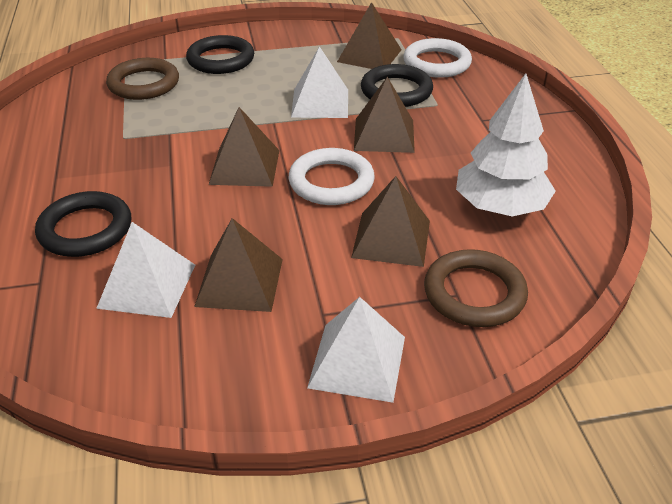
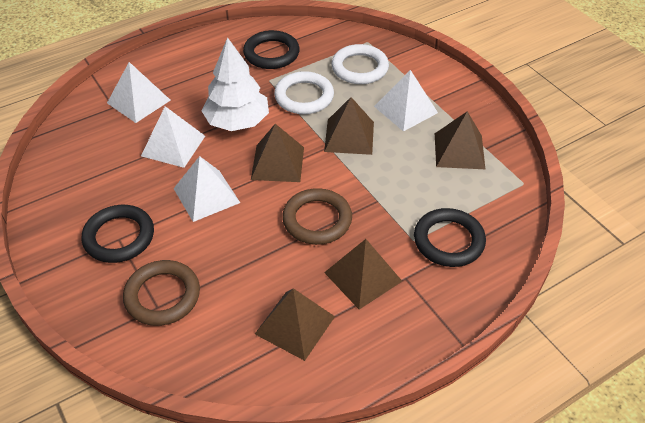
white pyramid: 3 -> 4

